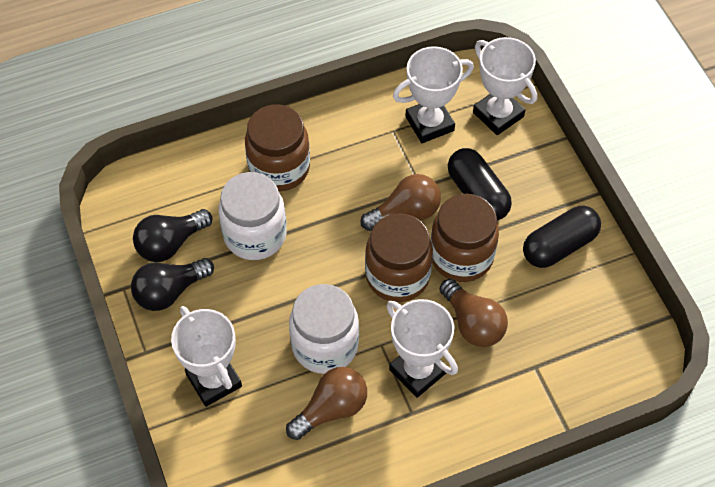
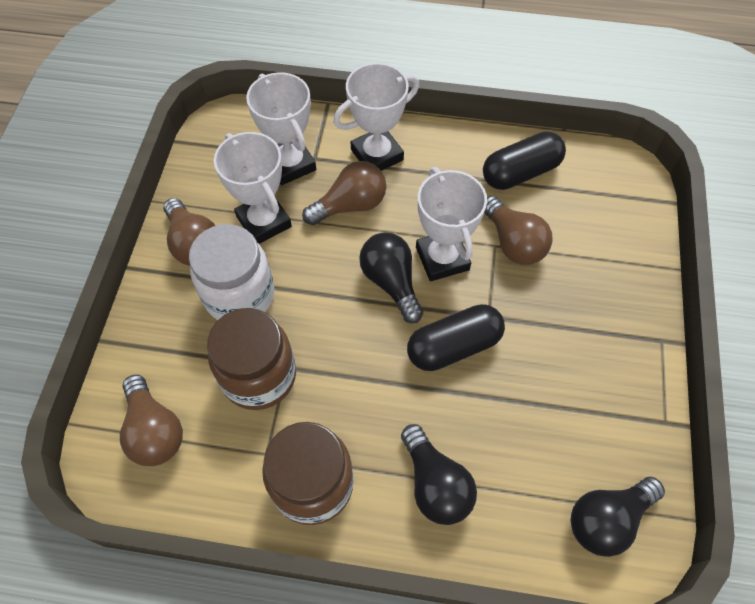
black light bulb: 2 -> 3
brown jar: 3 -> 2
brown light bulb: 3 -> 4
white jar: 2 -> 1

